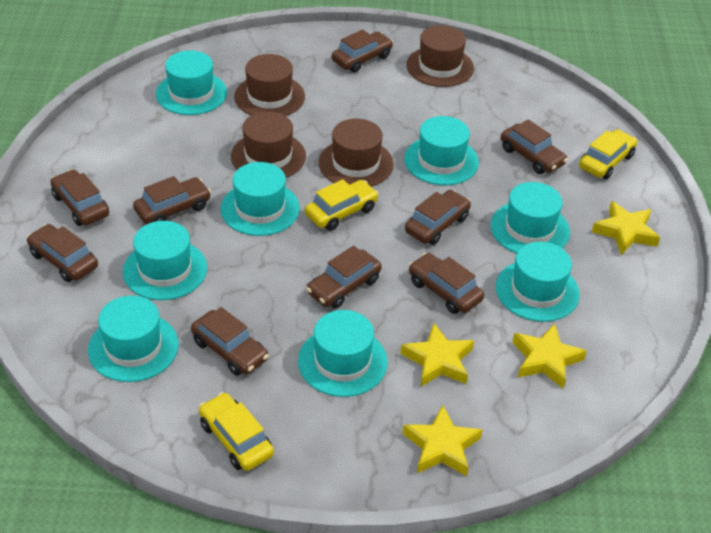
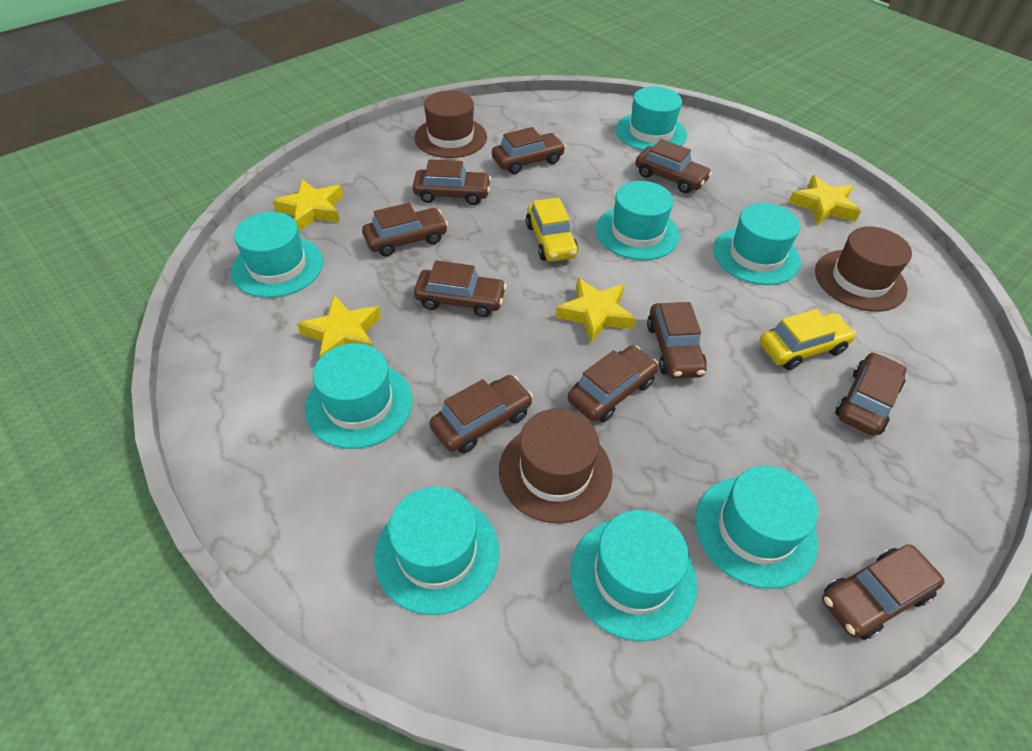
brown car: 9 -> 10
brown hat: 4 -> 3
yellow car: 3 -> 2

